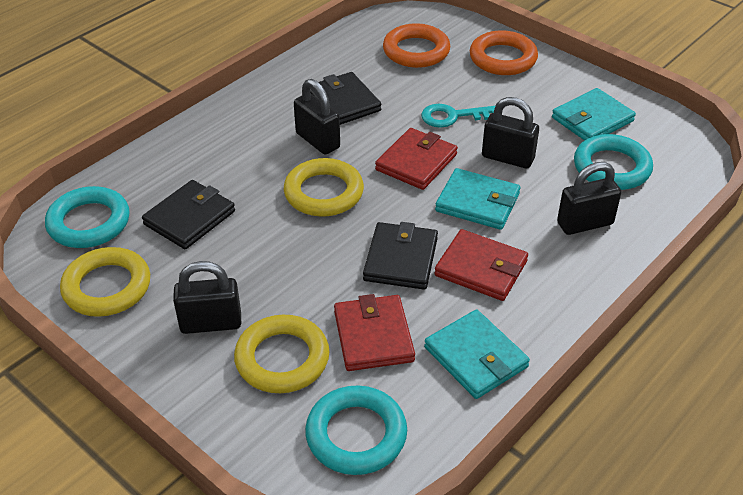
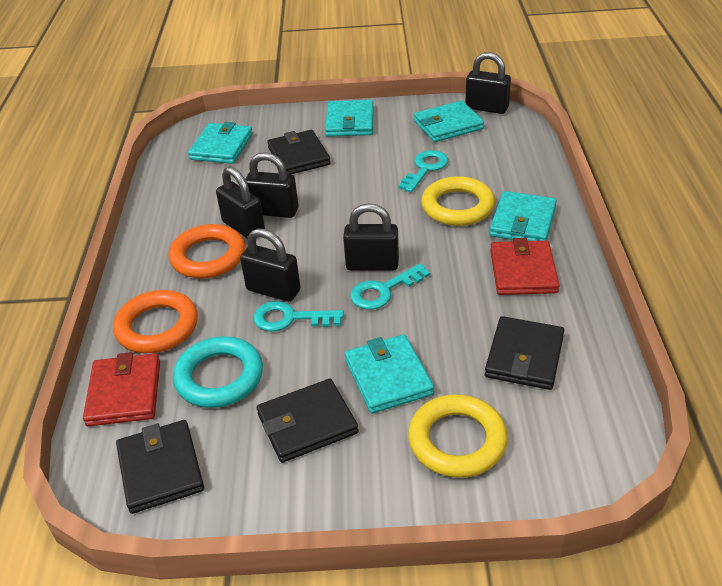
black padlock: 4 -> 5
black wallet: 3 -> 4
red wallet: 3 -> 2
turquoise key: 1 -> 3
turquoise ring: 3 -> 1
turquoise wallet: 3 -> 5
yellow ring: 3 -> 2

